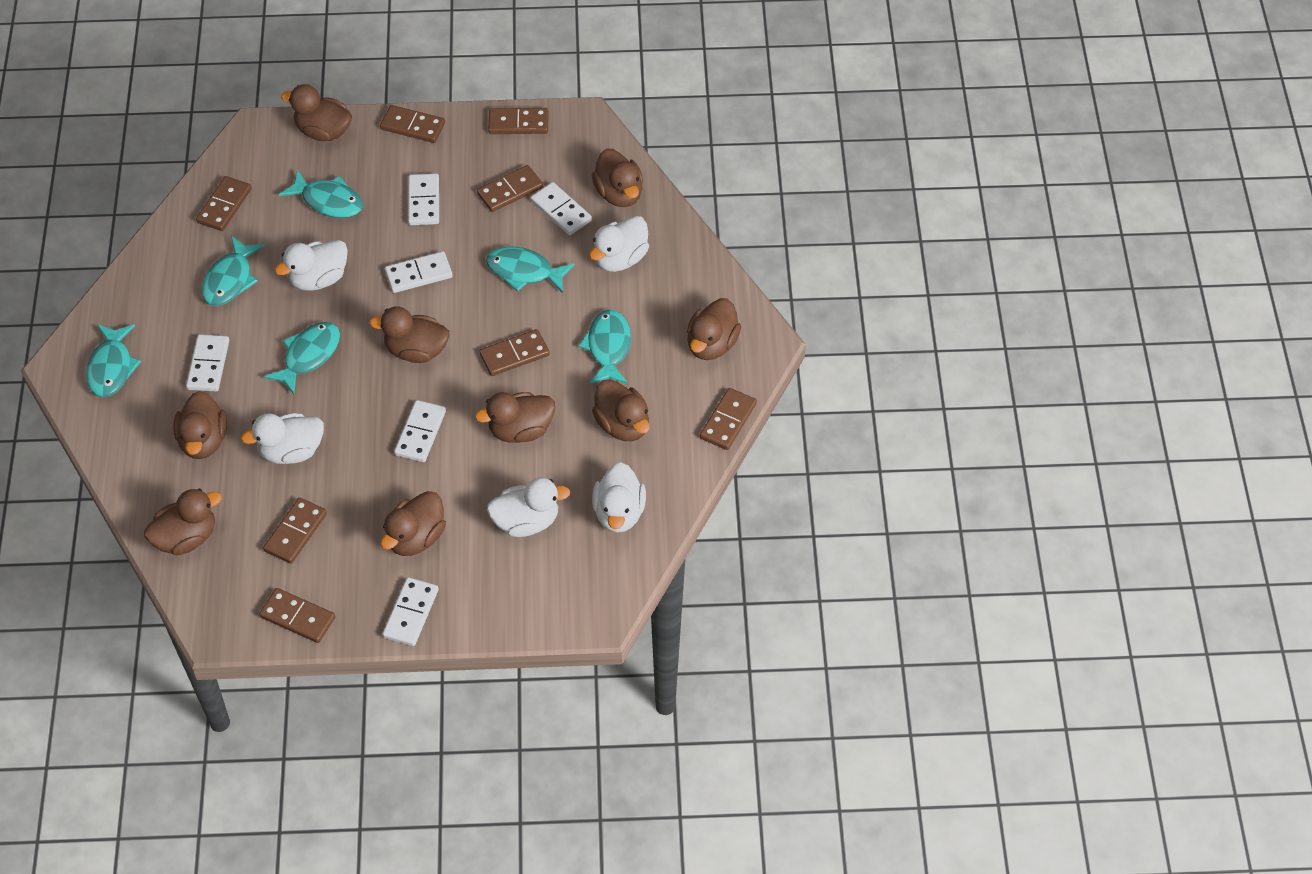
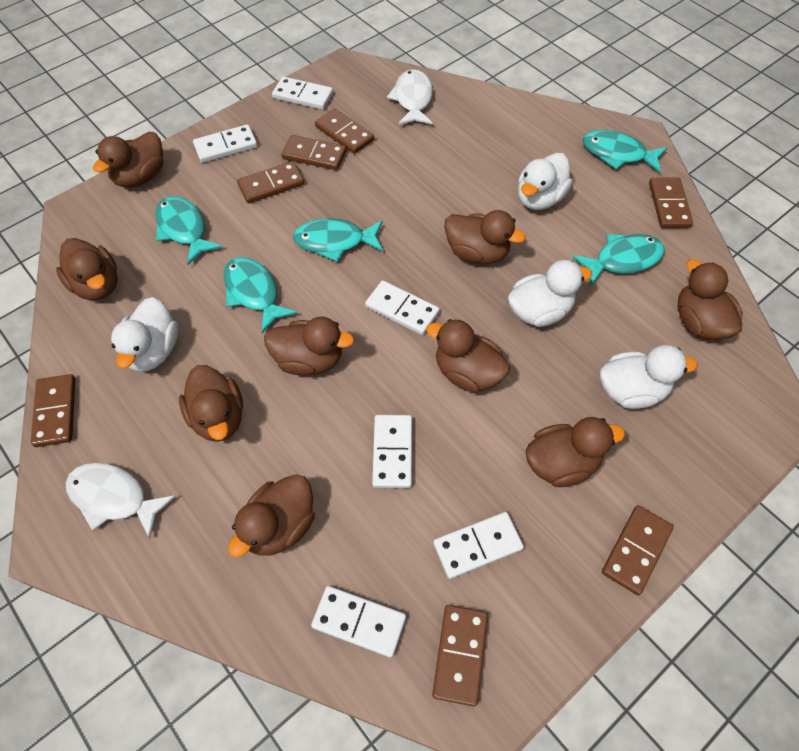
brown domino: 8 -> 7
turquoise fish: 6 -> 5
white duck: 5 -> 4
white fish: 0 -> 2

